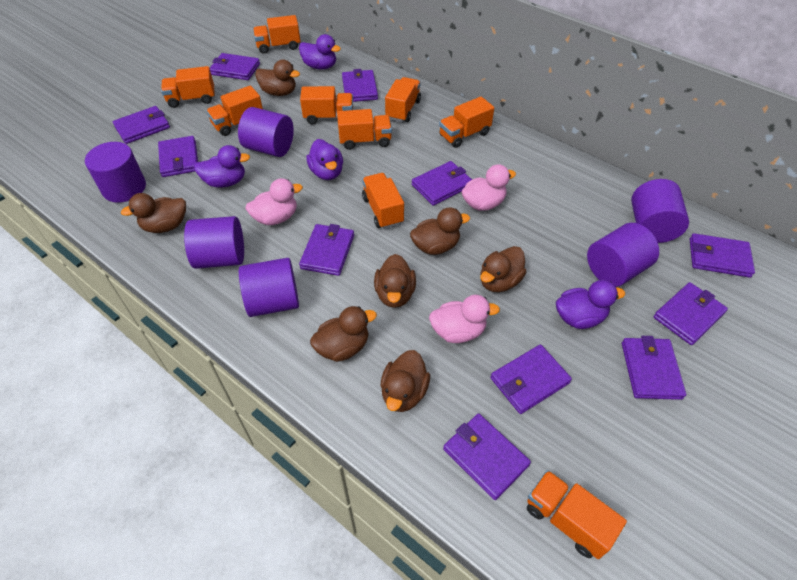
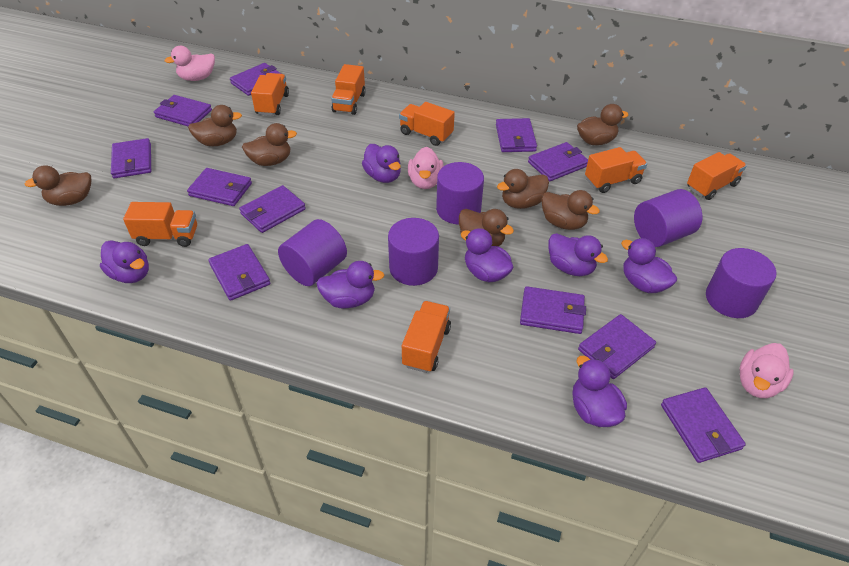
orange truck: 9 -> 7
purple cylinder: 6 -> 5
purple duck: 4 -> 7

